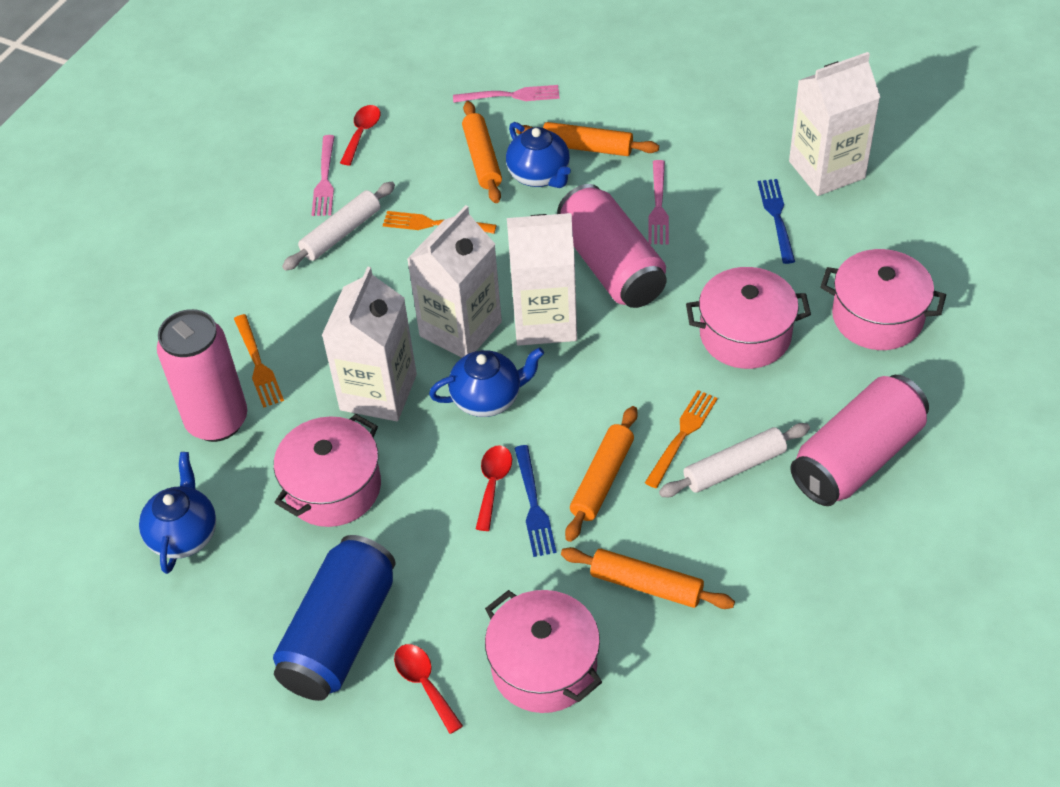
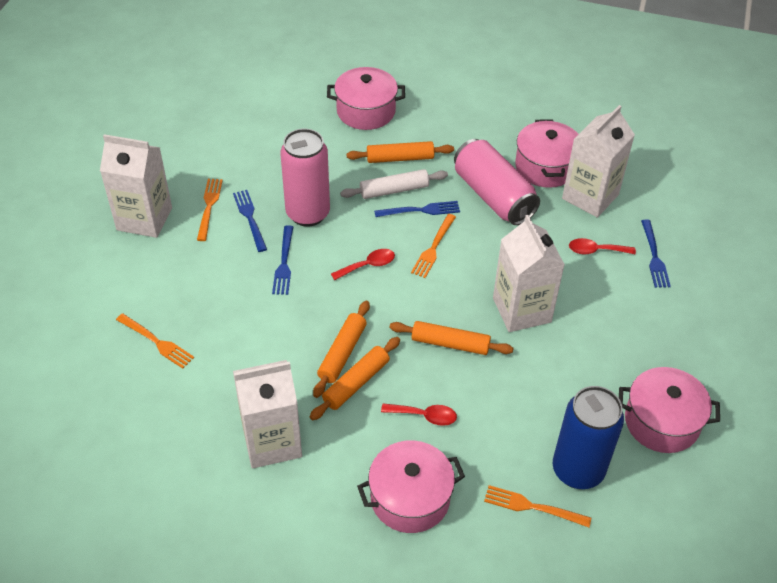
blue fork: 2 -> 4
blue teapot: 3 -> 0
orange fork: 3 -> 4
pink can: 3 -> 2
pink fork: 3 -> 0
white rolling pin: 2 -> 1

